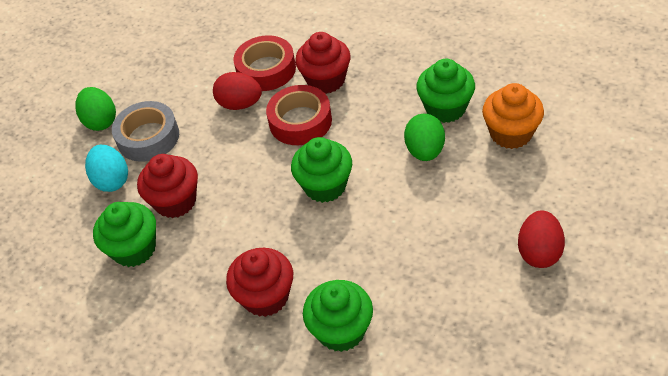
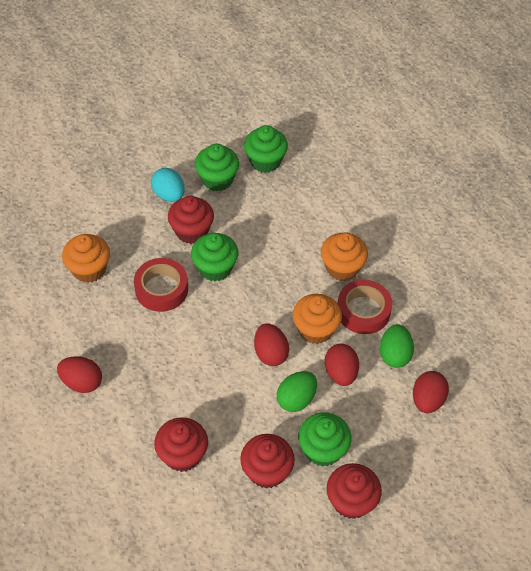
grey tape: 1 -> 0
orange cupcake: 1 -> 3
red cupcake: 3 -> 4
red egg: 2 -> 4

